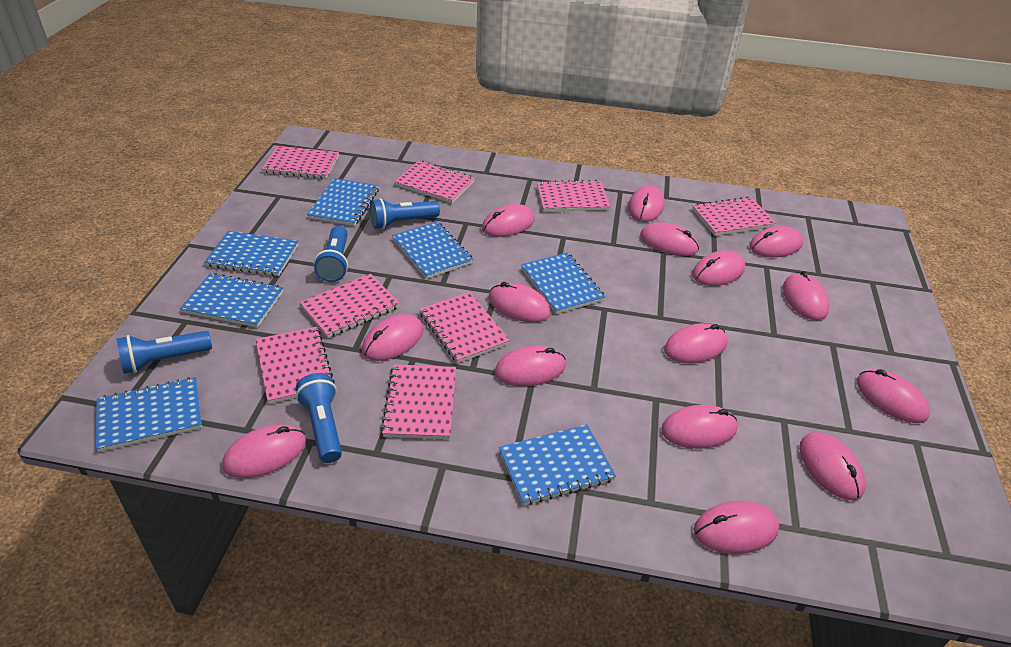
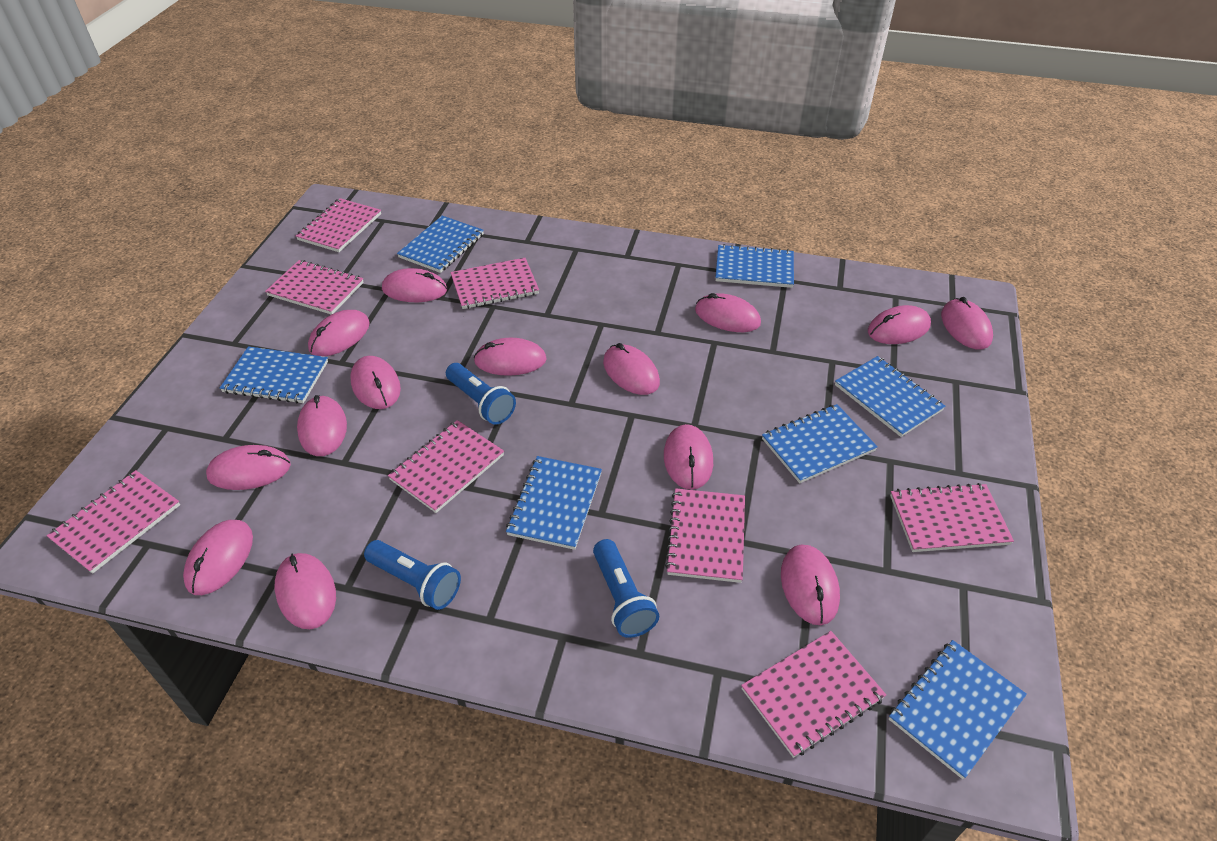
blue flashlight: 4 -> 3
pink mouse: 15 -> 14

